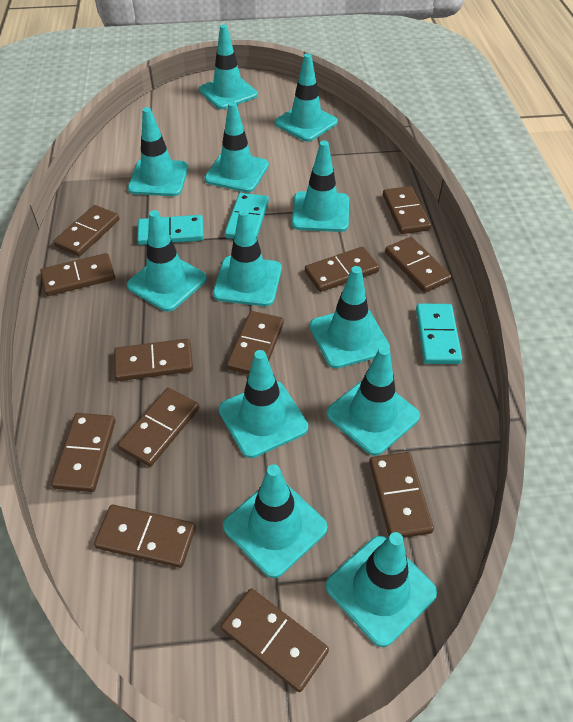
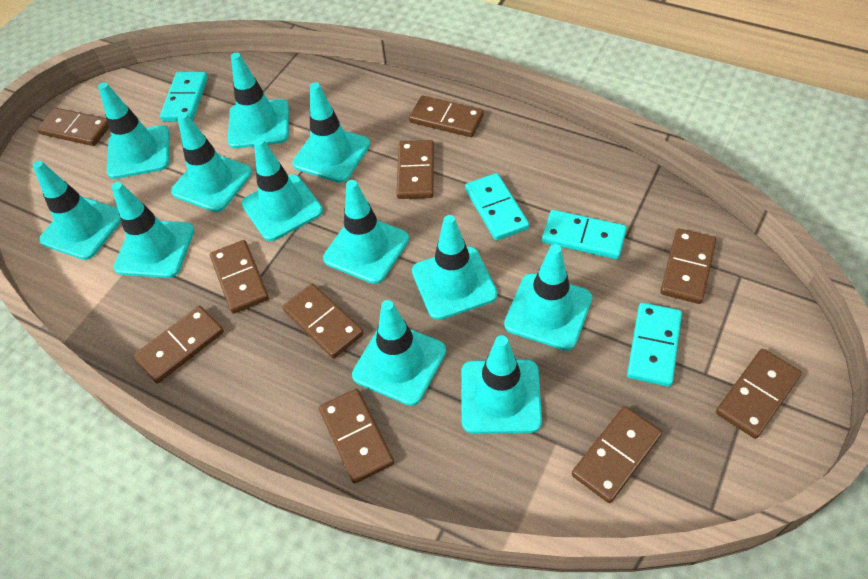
brown domino: 12 -> 10
turquoise domino: 3 -> 4

